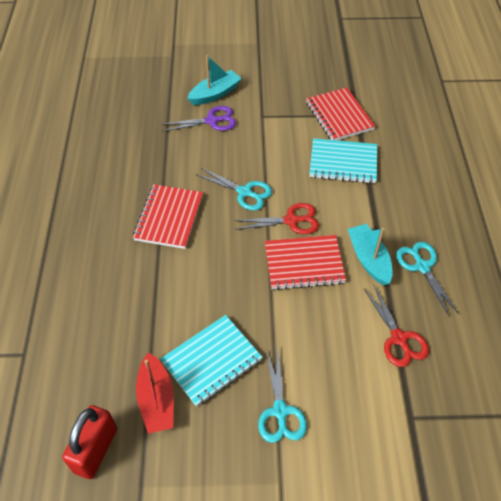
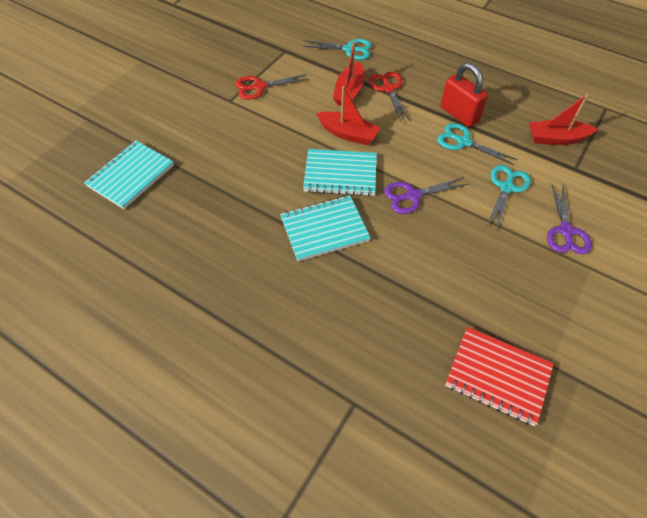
purple scissors: 1 -> 2
red boat: 1 -> 3
red notebook: 3 -> 1
turquoise boat: 2 -> 0
turquoise notebook: 2 -> 3

